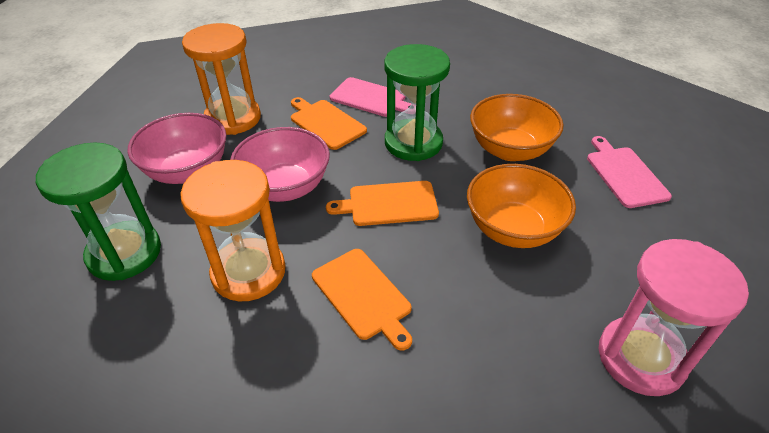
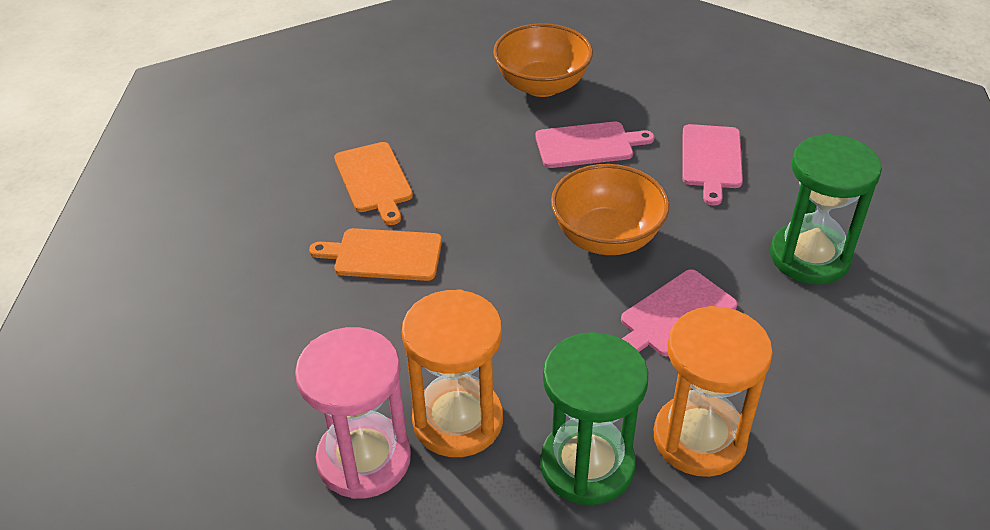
orange cutting board: 3 -> 2
pink bowl: 2 -> 0
pink cutting board: 2 -> 3

